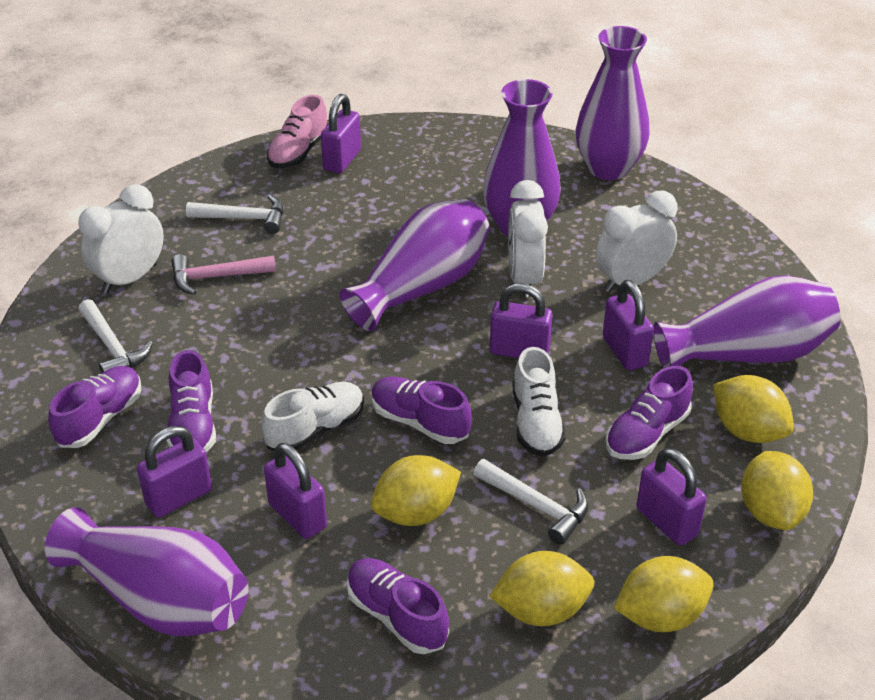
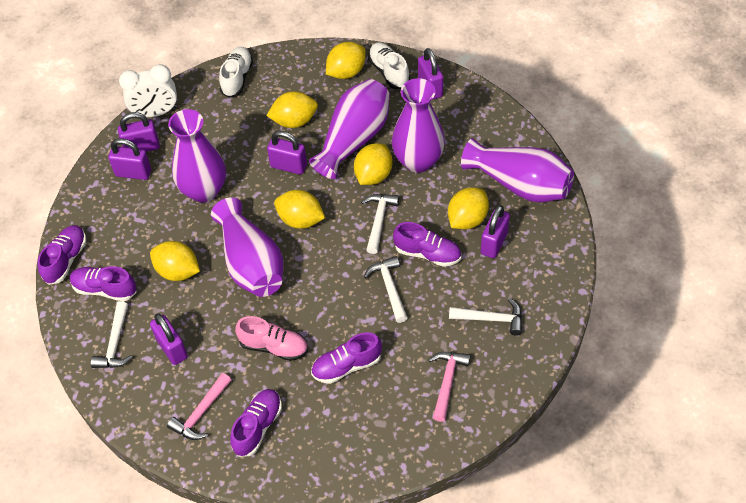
pink hammer: 1 -> 2
white clock: 3 -> 1
white hammer: 3 -> 4
yellow lemon: 5 -> 6

